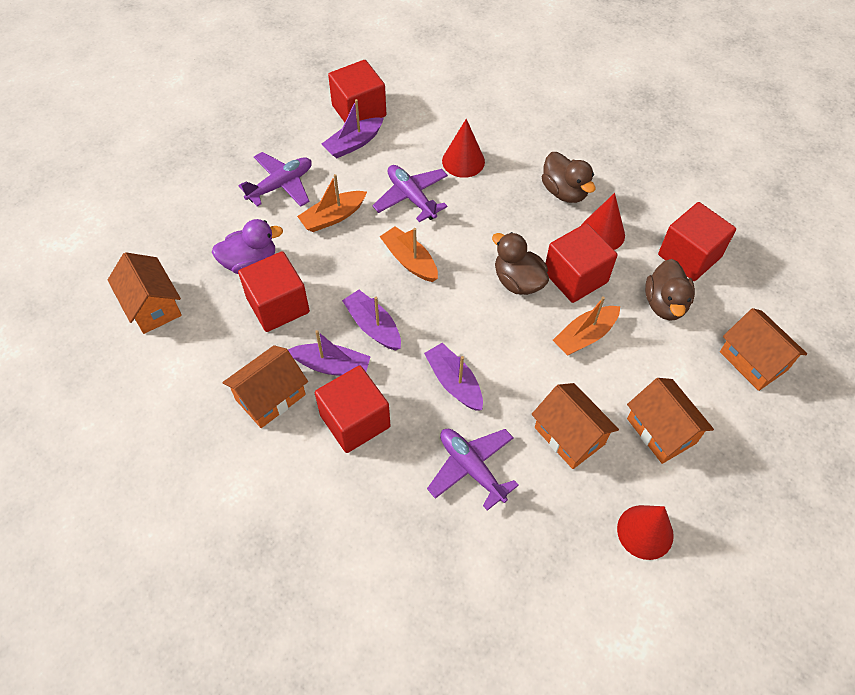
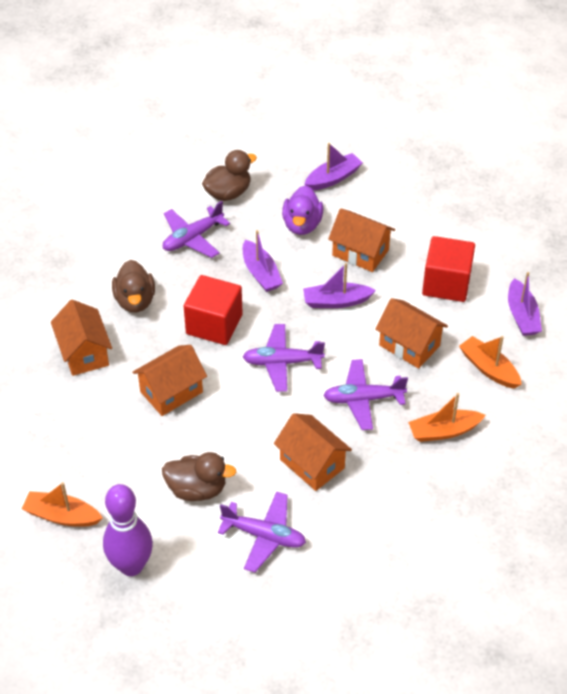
purple bowling pin: 0 -> 1
purple plane: 3 -> 4
red cone: 3 -> 0
red cube: 5 -> 2

